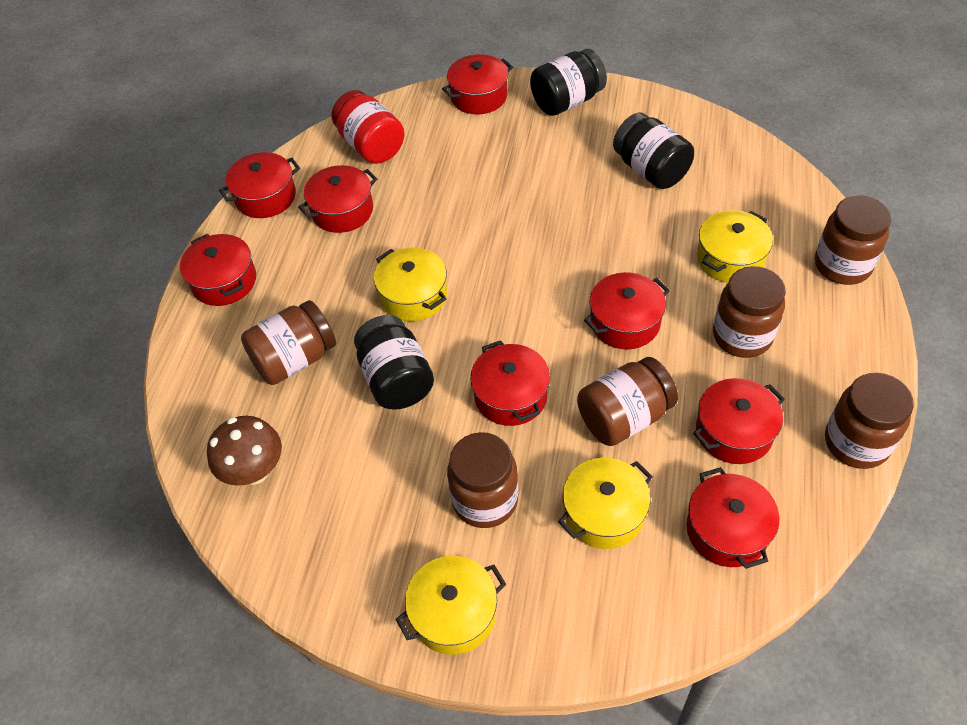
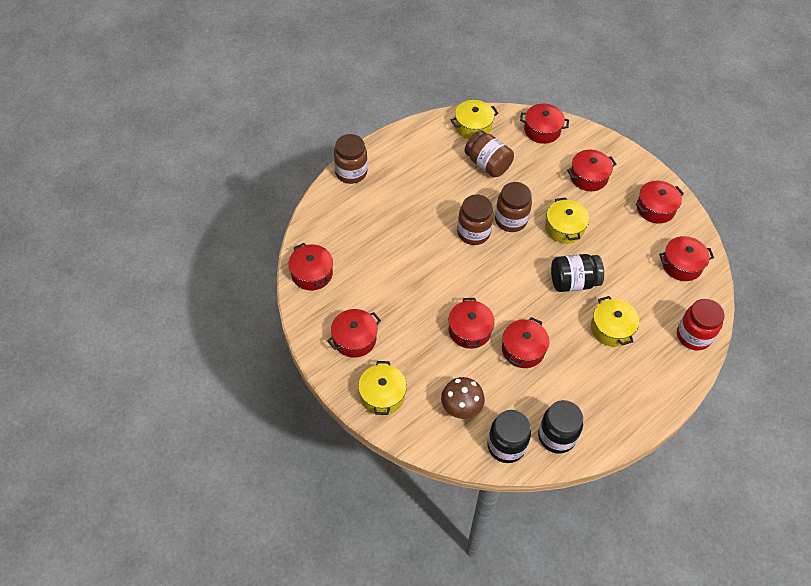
brown jar: 6 -> 4

